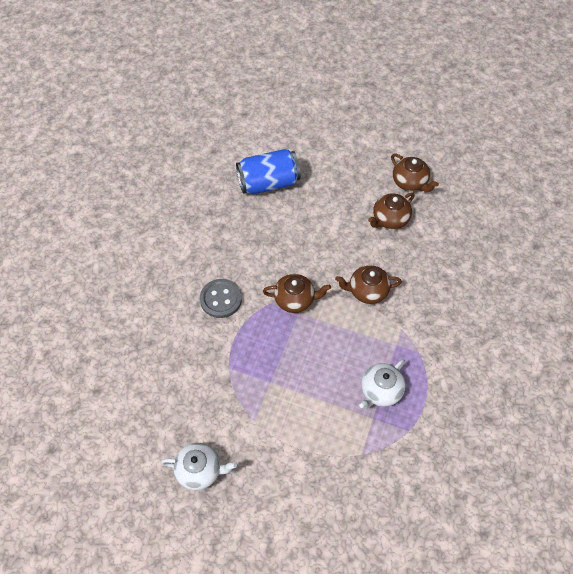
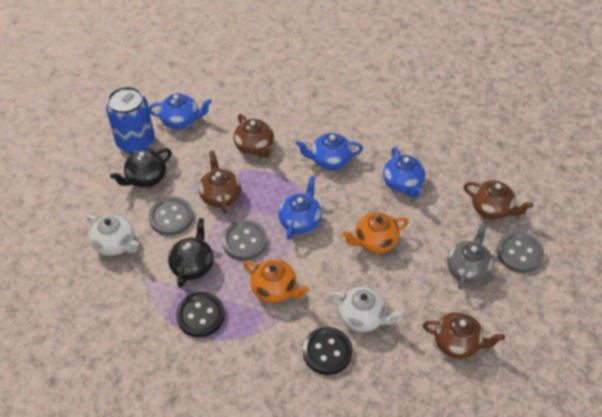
black button: 0 -> 2
black teapot: 0 -> 2
blue teapot: 0 -> 4
grey button: 1 -> 3
grey teapot: 0 -> 1
orange teapot: 0 -> 2

